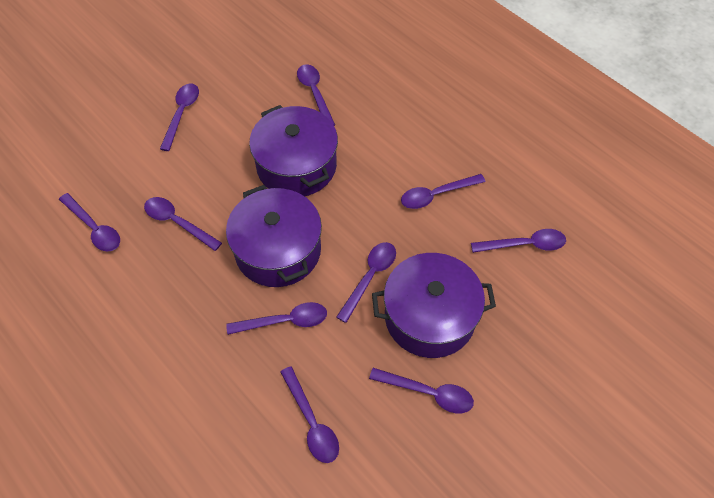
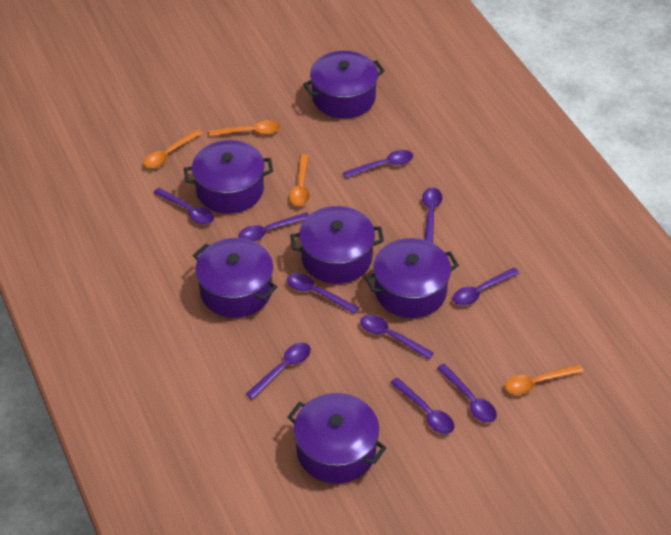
orange spoon: 0 -> 4
purple pot: 3 -> 6

